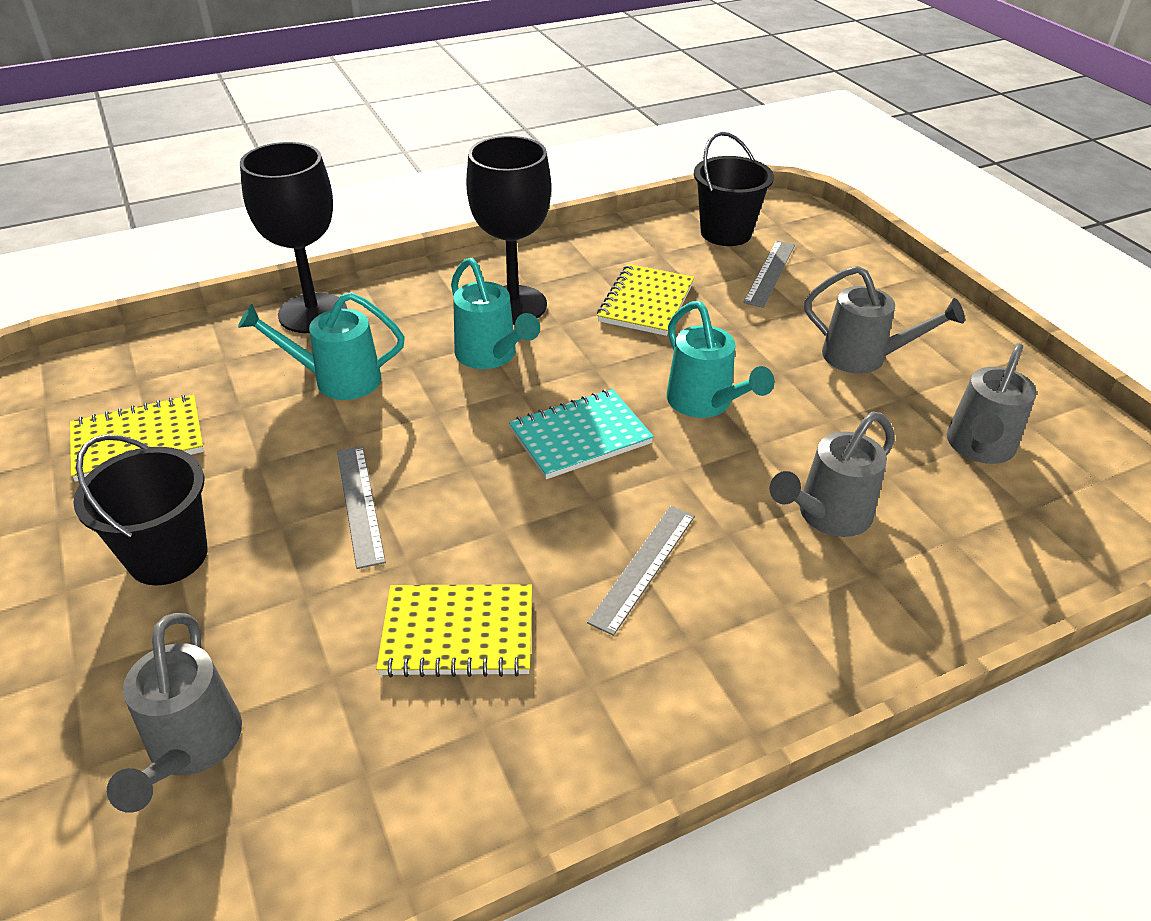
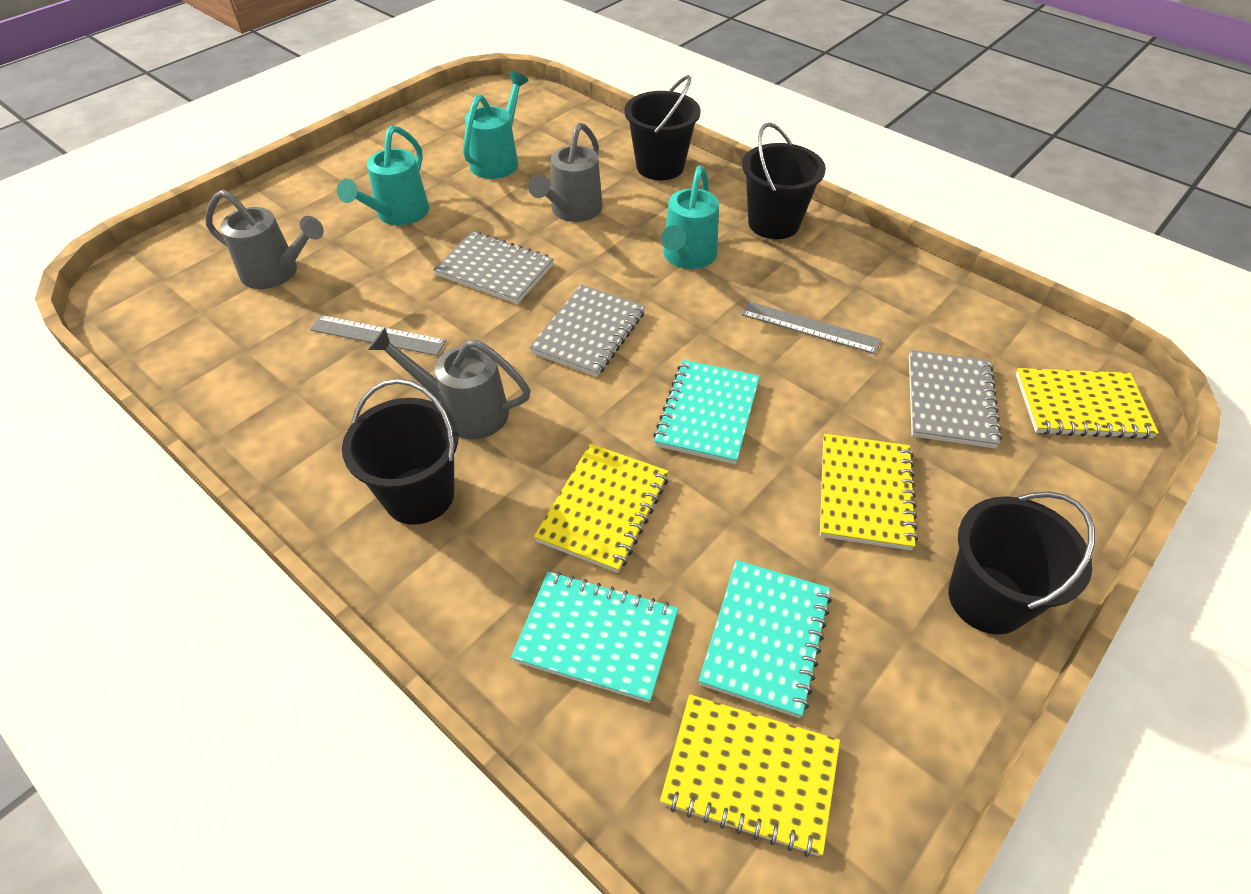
black bucket: 2 -> 4
black goblet: 2 -> 0
grey notebook: 0 -> 3
grey ruler: 3 -> 2
grey watering can: 4 -> 3
turquoise notebook: 1 -> 3
yellow notebook: 3 -> 4

